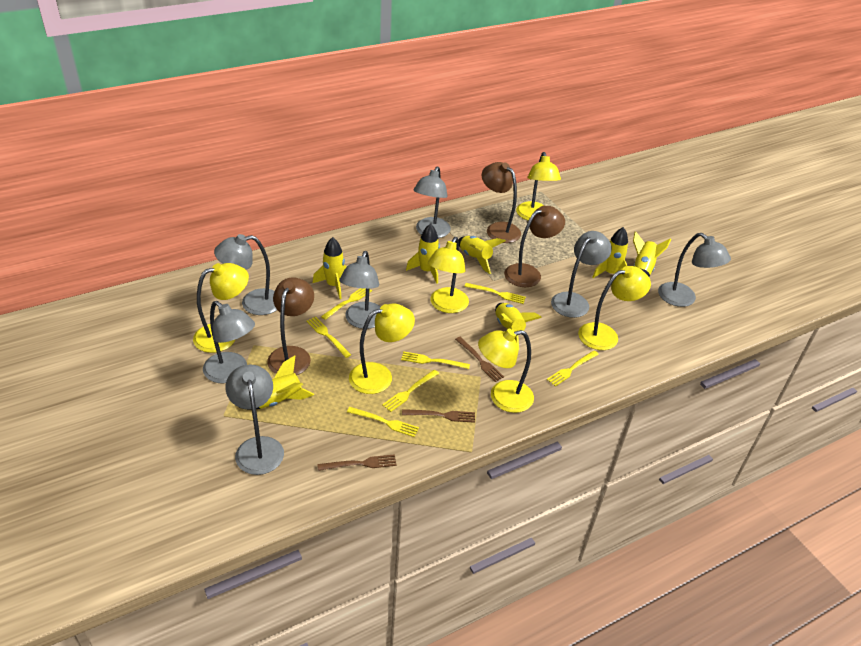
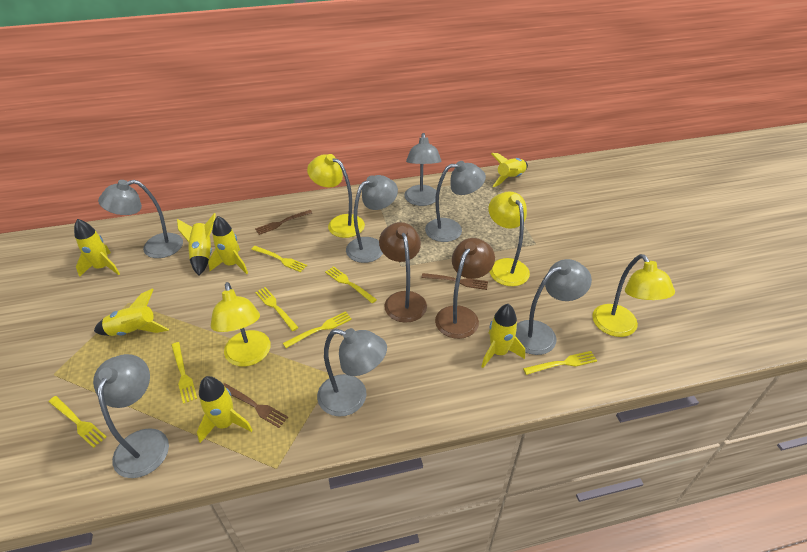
brown lamp: 3 -> 2
yellow lamp: 6 -> 4

